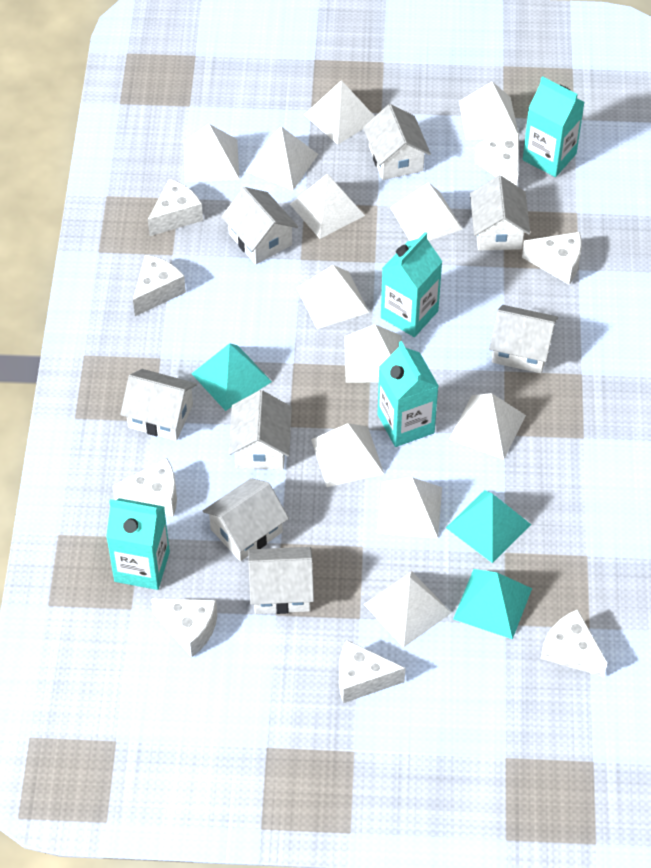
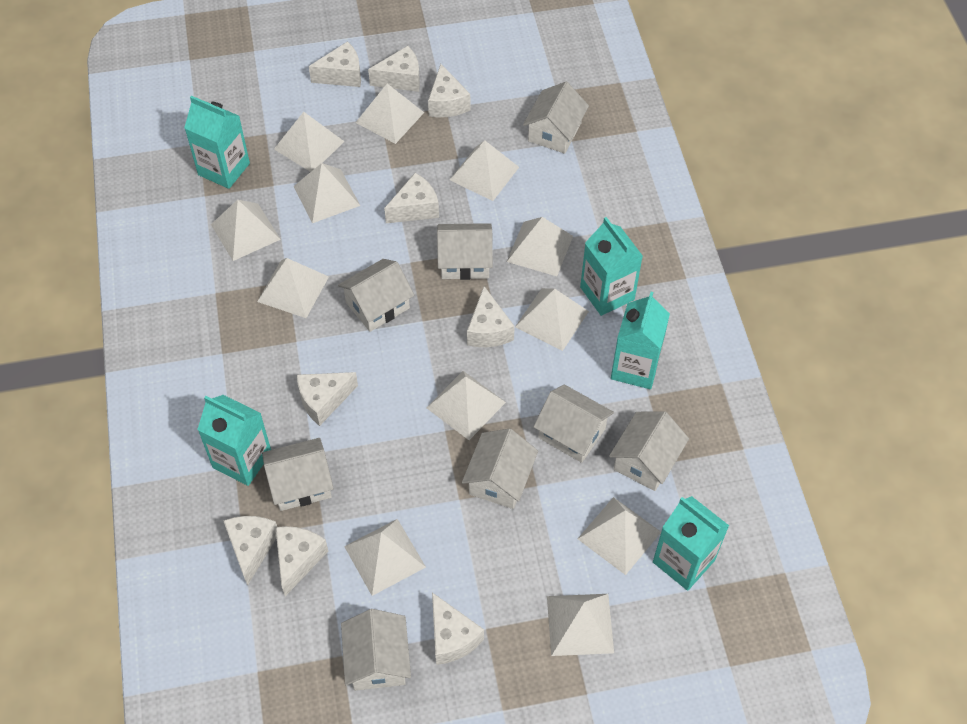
turquoise carton: 4 -> 5
turquoise pyramid: 3 -> 0
white cheese: 8 -> 9

